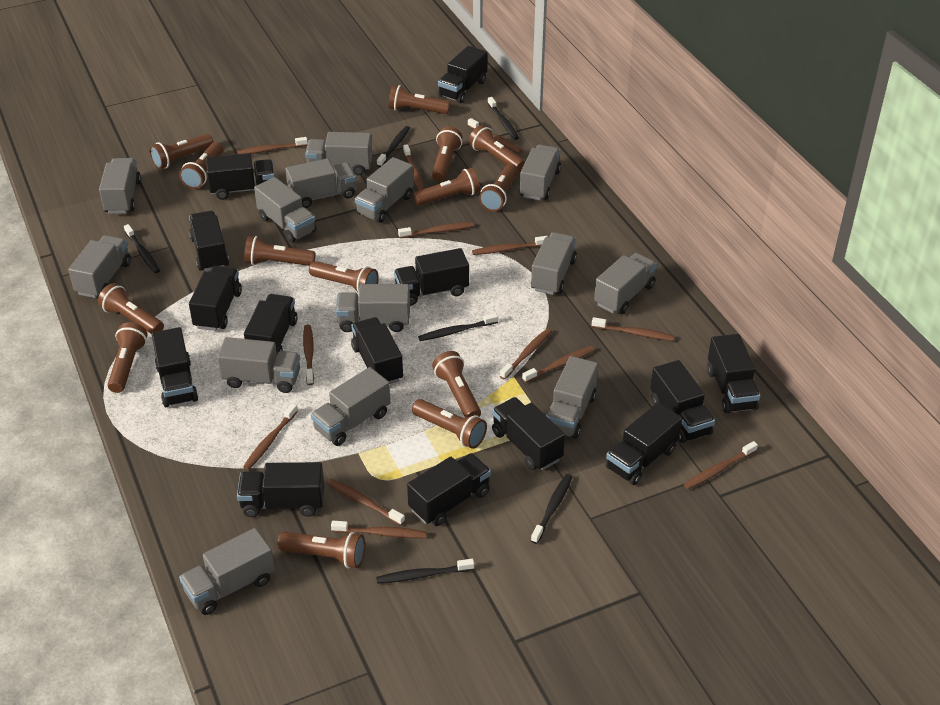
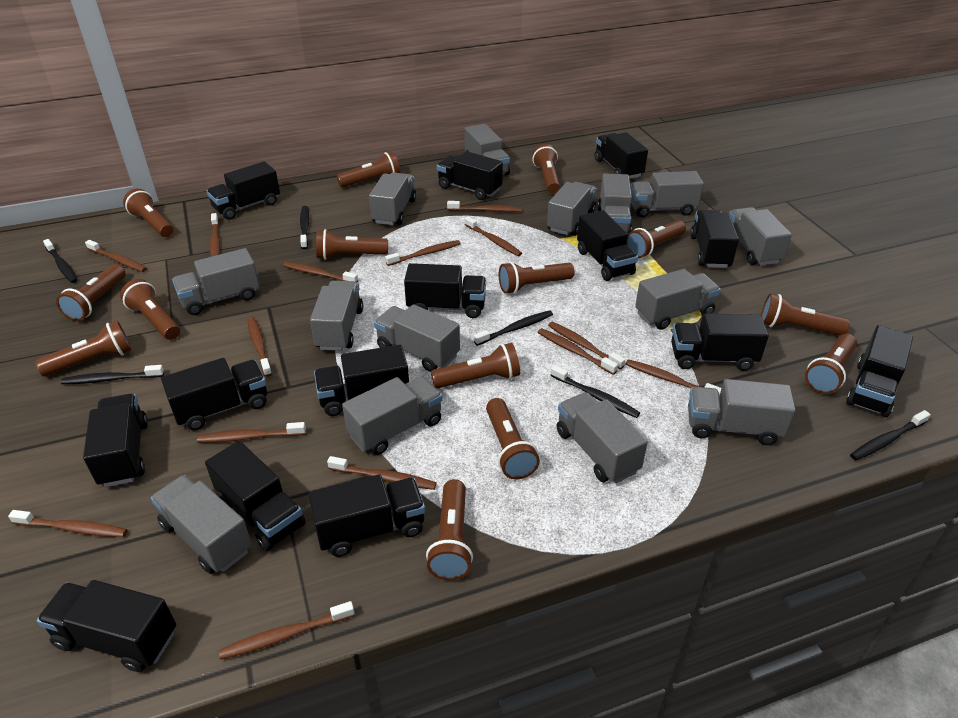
brown toothbrush: 13 -> 14

